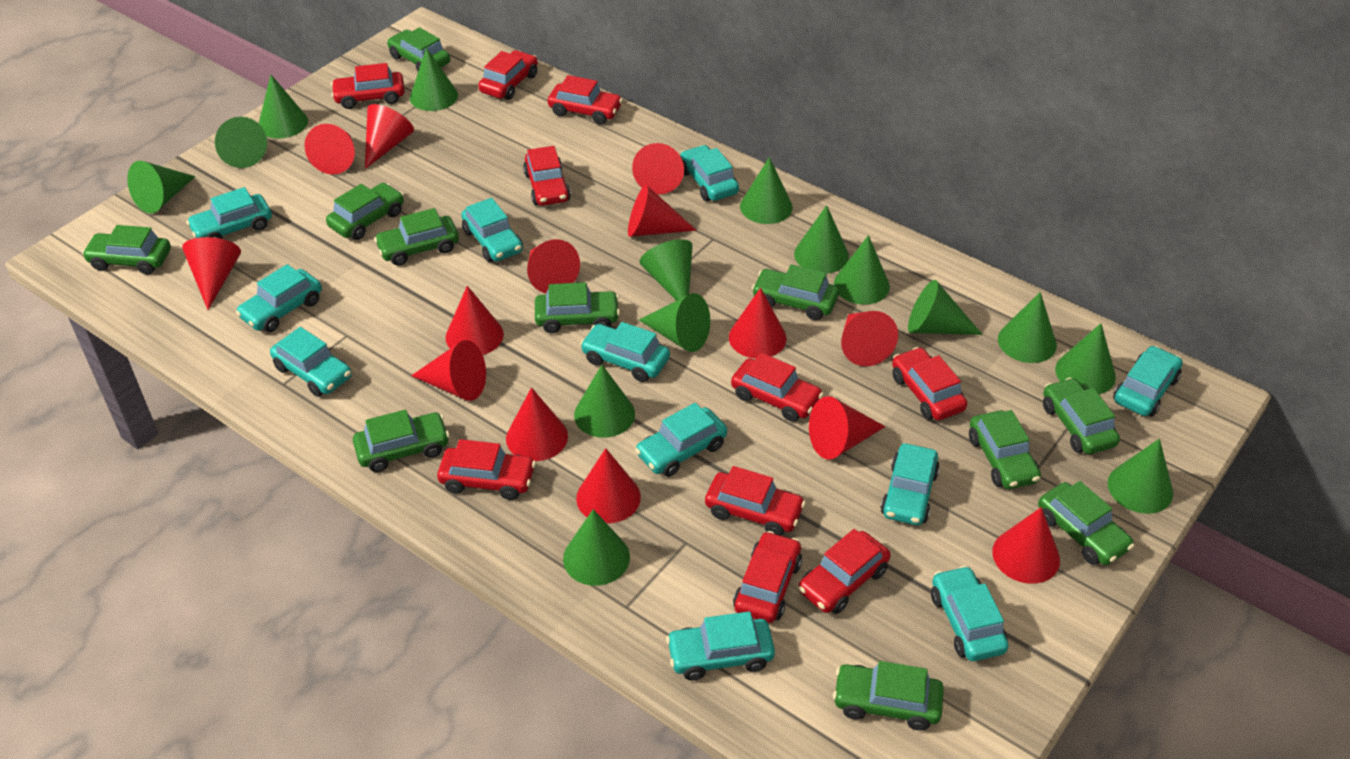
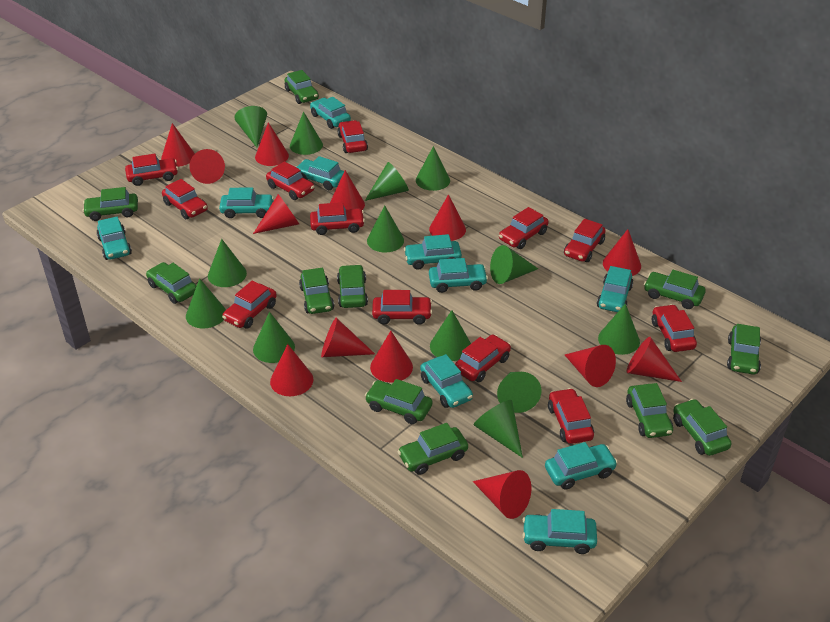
green cone: 15 -> 13
red car: 10 -> 12
red cone: 14 -> 13
turquoise car: 11 -> 10

